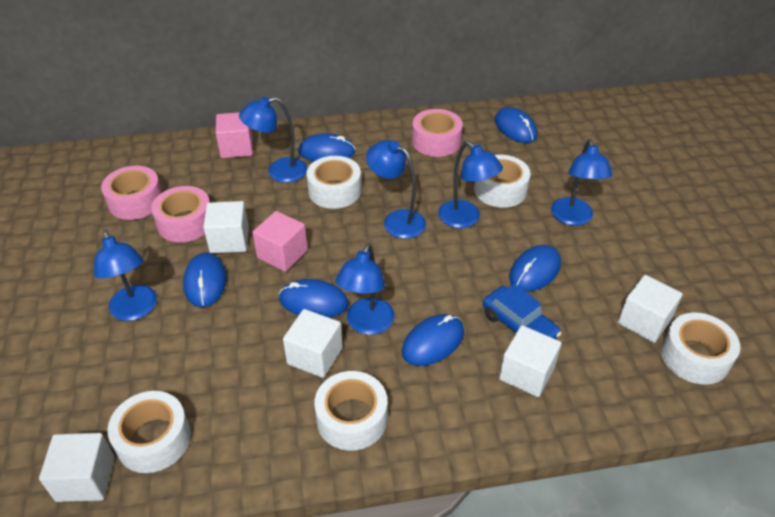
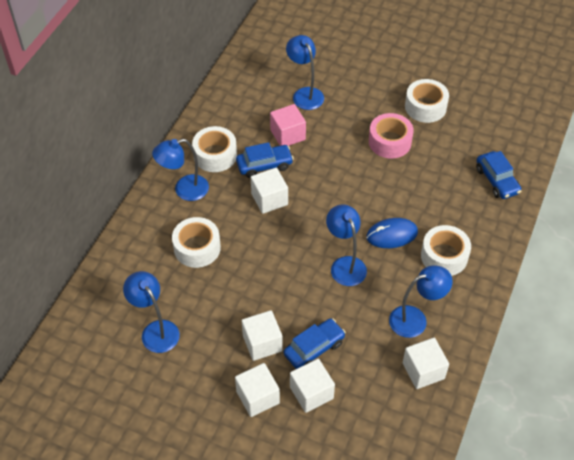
blue car: 1 -> 3
blue lamp: 6 -> 5
blue mouse: 6 -> 1
pink cube: 2 -> 1
pink tape: 3 -> 1
white tape: 5 -> 4

